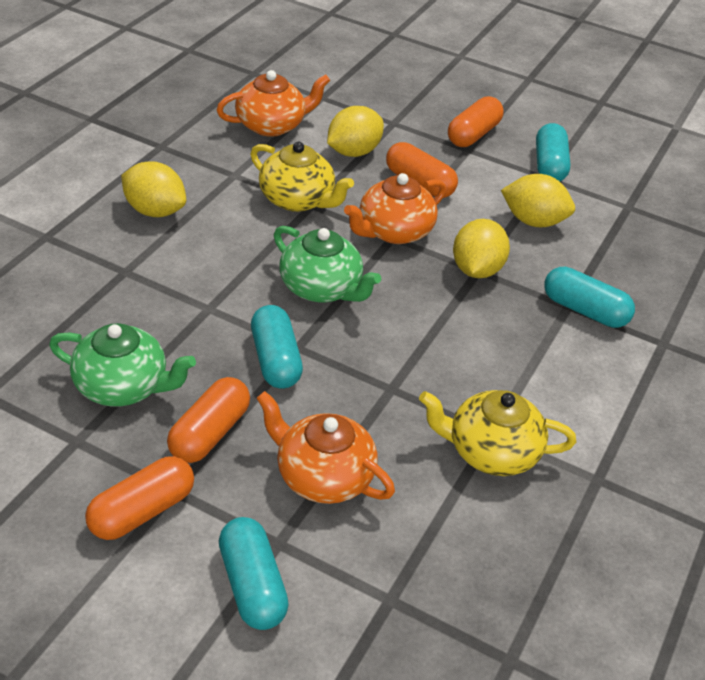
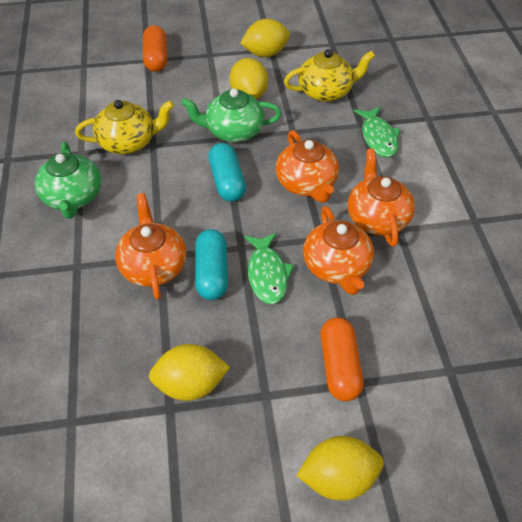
green fish: 0 -> 2
orange capsule: 4 -> 2
orange teapot: 3 -> 4
turquoise capsule: 4 -> 2

